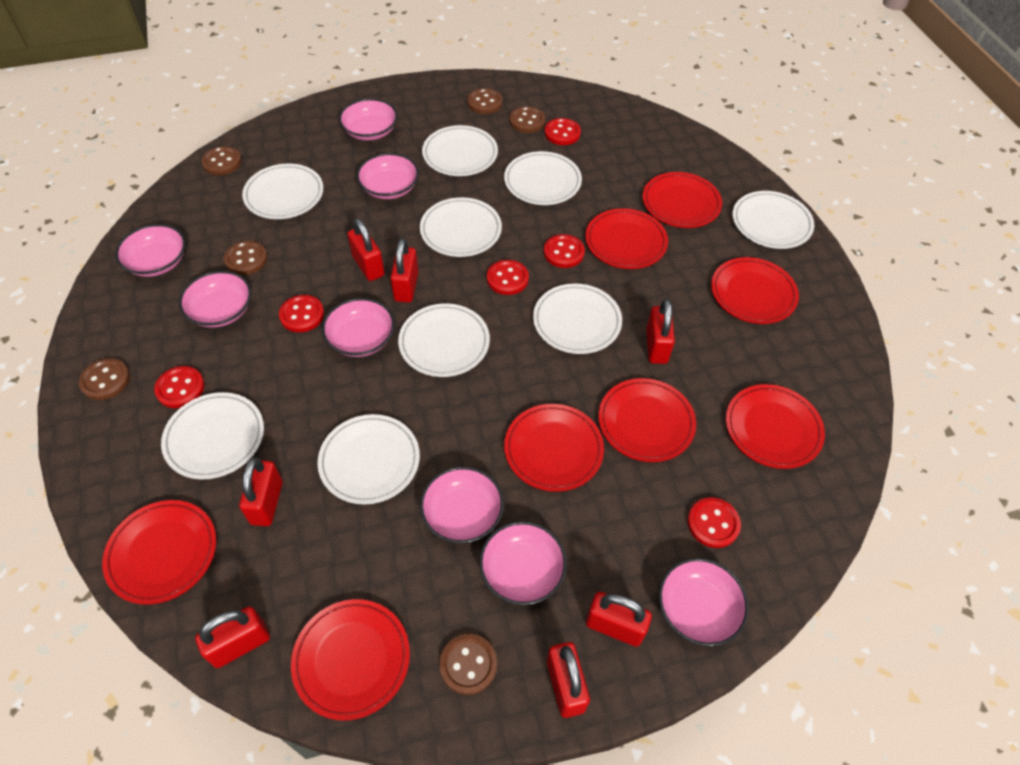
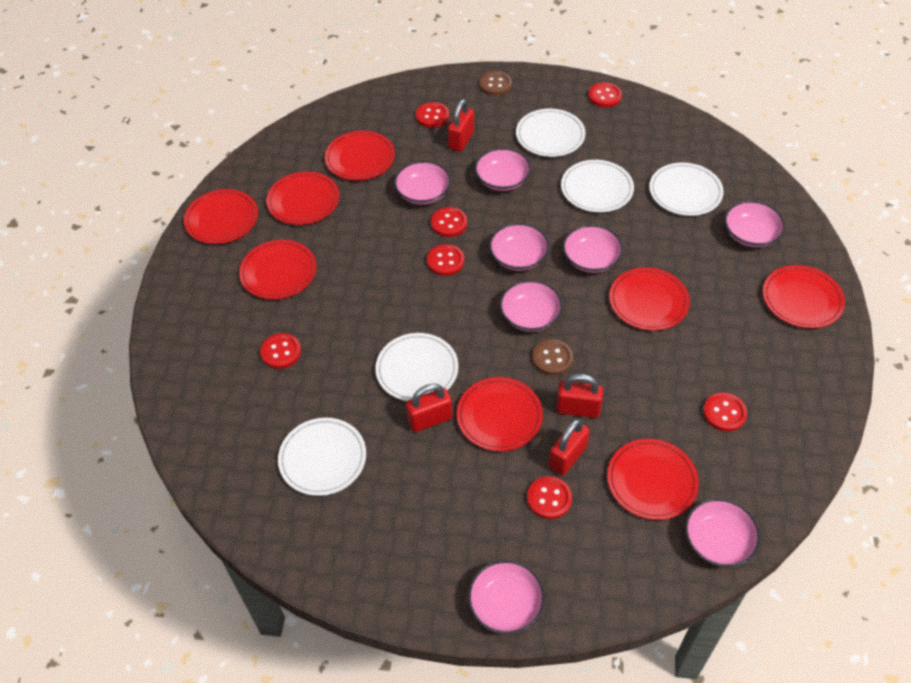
brown button: 6 -> 2
red button: 6 -> 7
red padlock: 7 -> 4
white plate: 9 -> 5

